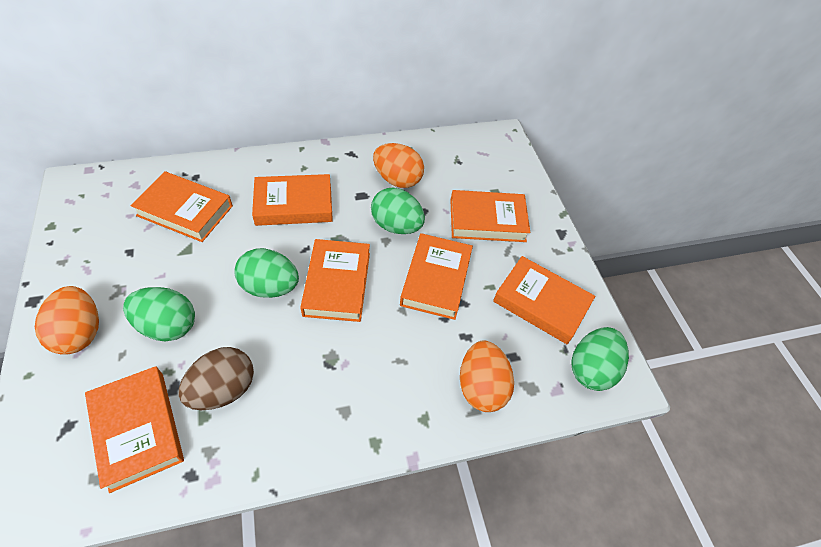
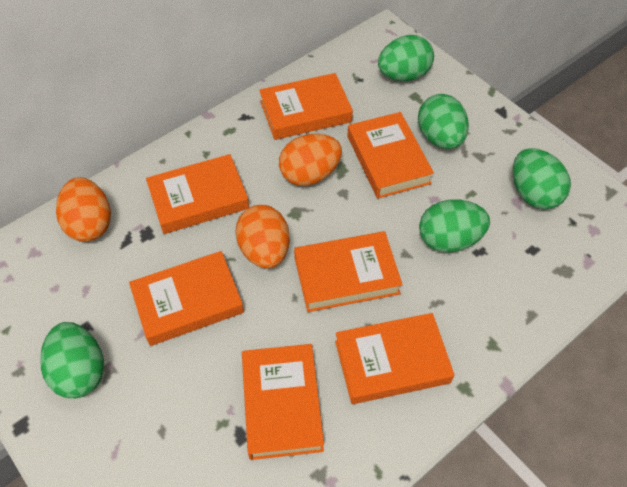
brown egg: 1 -> 0
green egg: 4 -> 5

